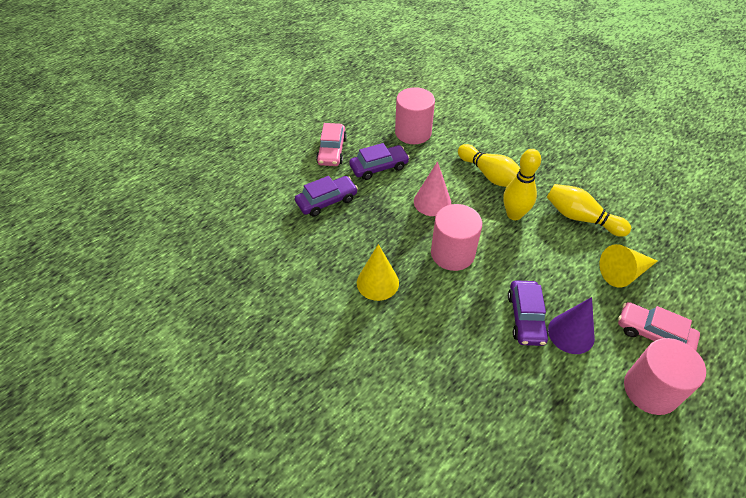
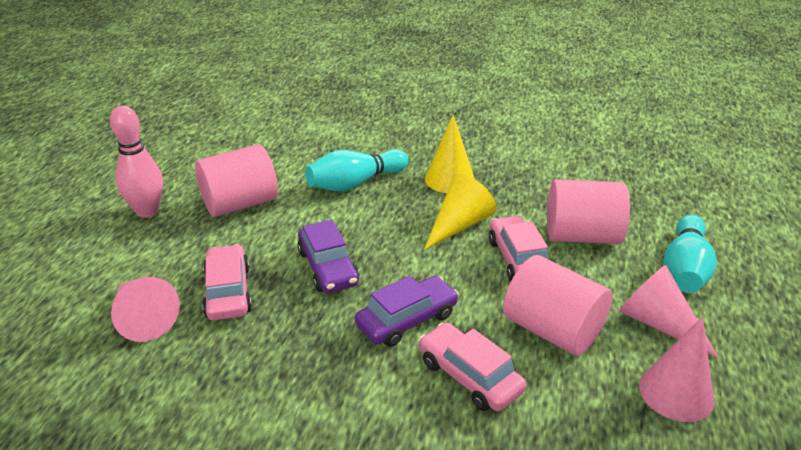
pink bowling pin: 0 -> 1
pink car: 2 -> 3
pink cone: 1 -> 3
purple car: 3 -> 2
purple cone: 1 -> 0
turquoise bowling pin: 0 -> 2
yellow bowling pin: 3 -> 0

